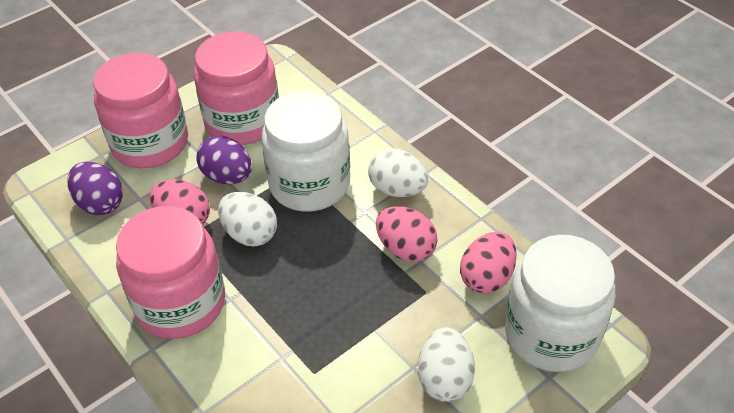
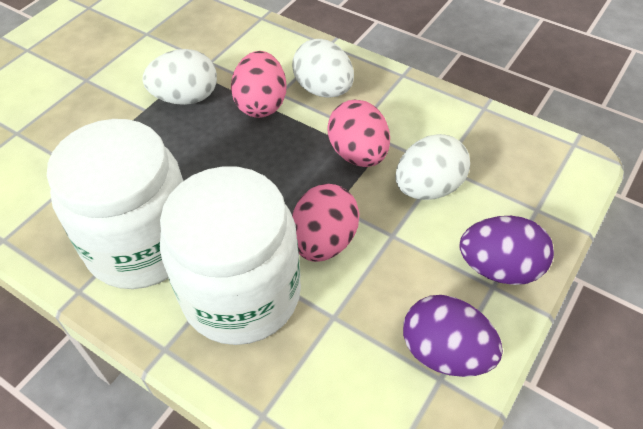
pink jar: 3 -> 0

